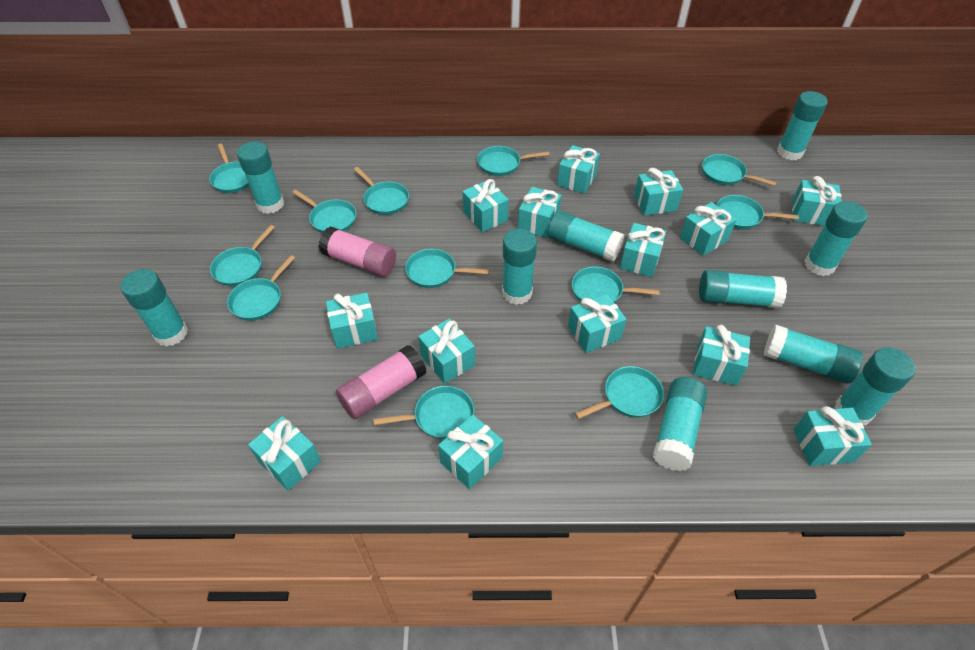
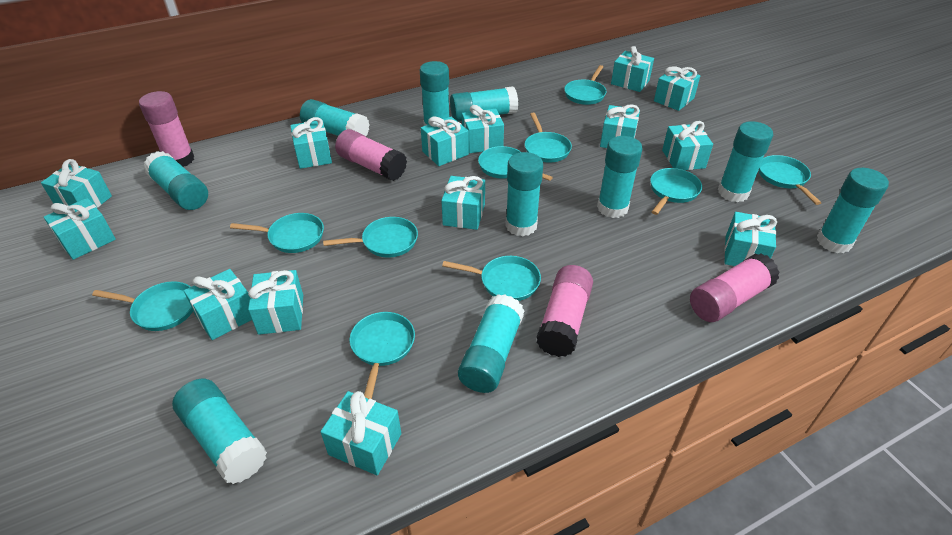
pink glue stick: 2 -> 4
turquoise pan: 12 -> 10

